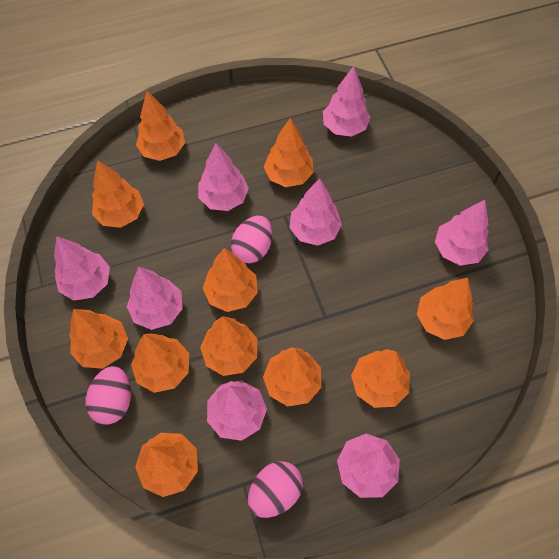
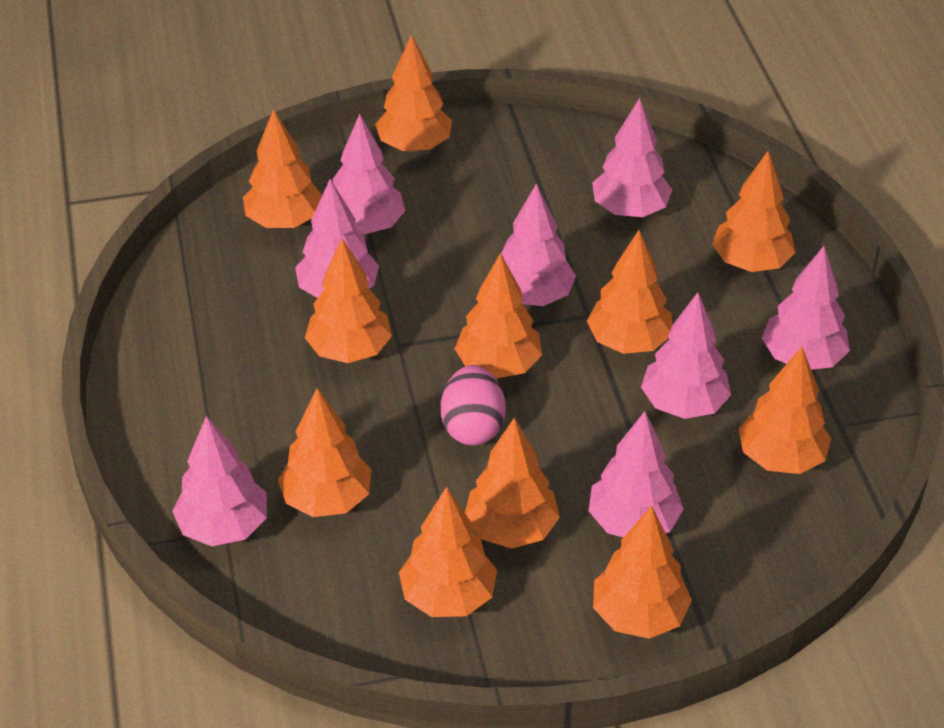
pink egg: 3 -> 1

